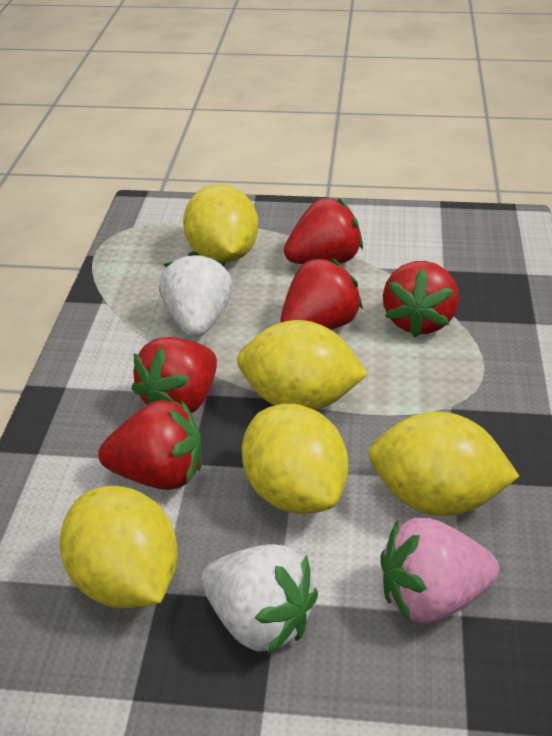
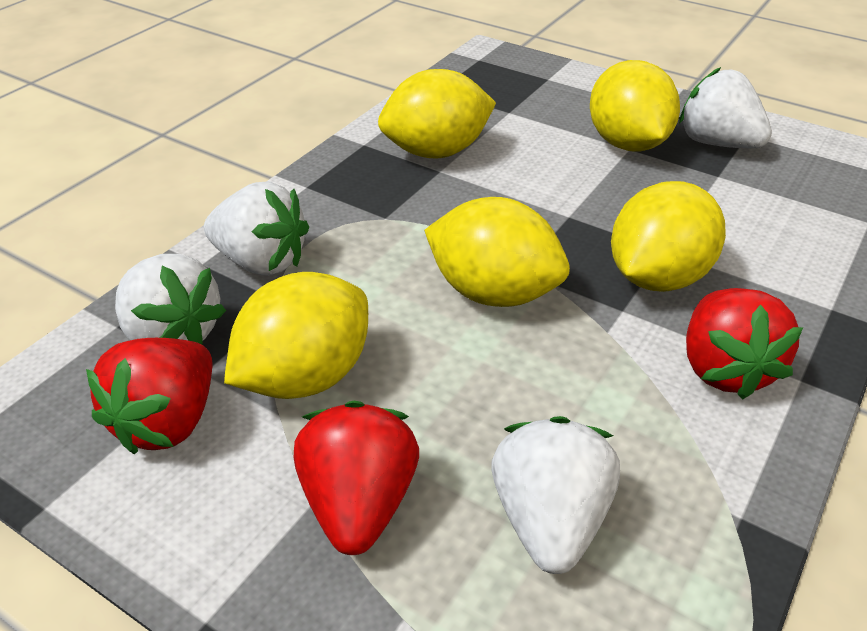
pink strawberry: 1 -> 0
red strawberry: 5 -> 3
white strawberry: 2 -> 4

